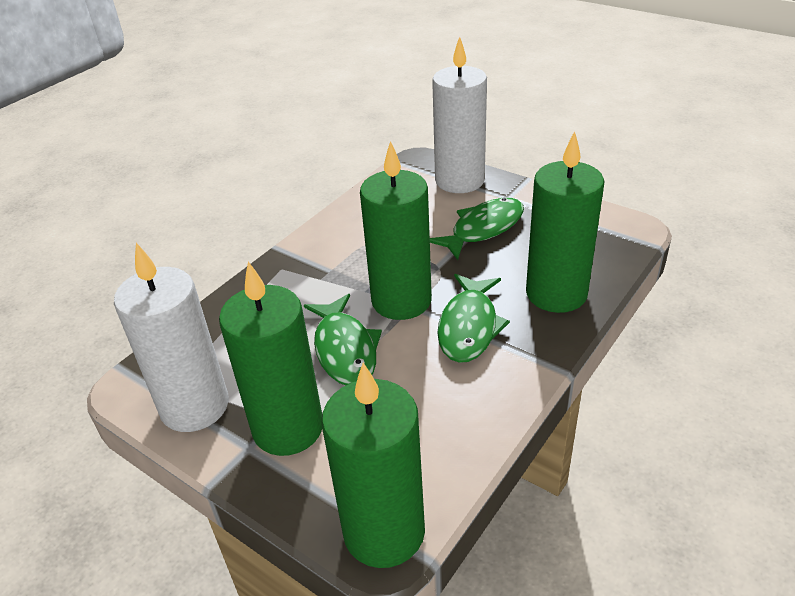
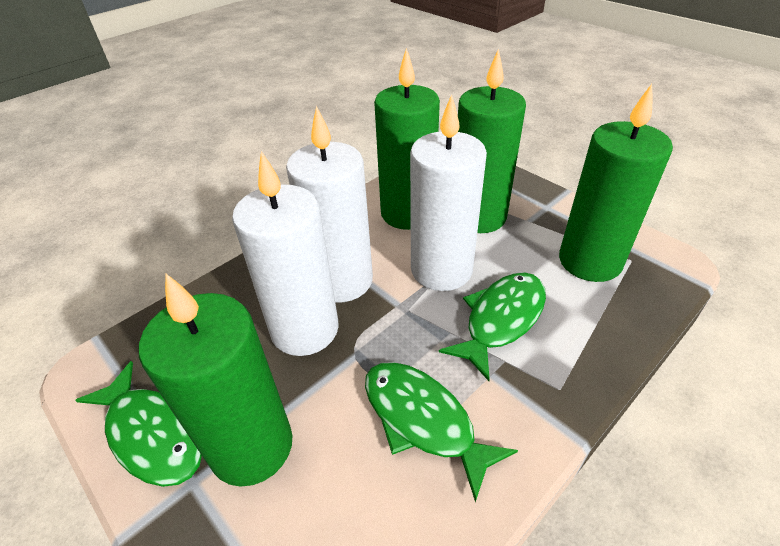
white candle: 2 -> 3

